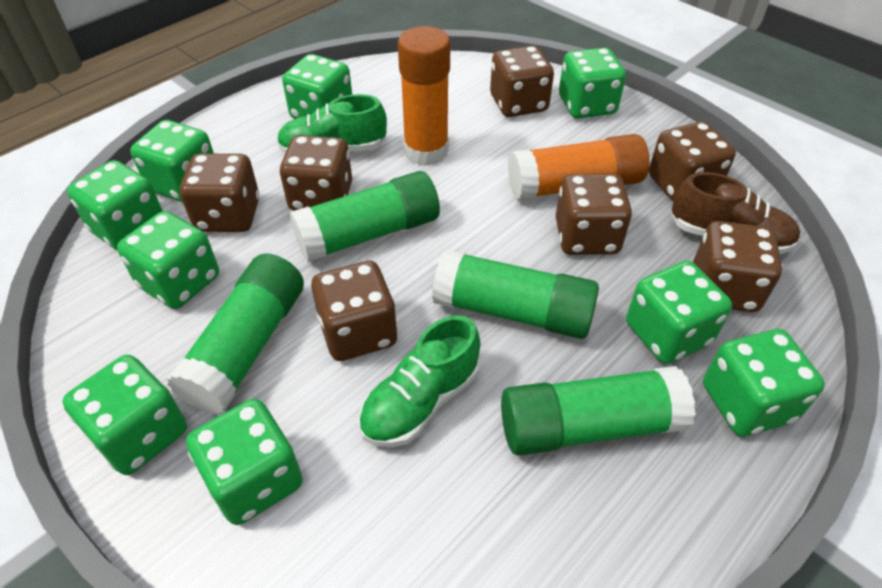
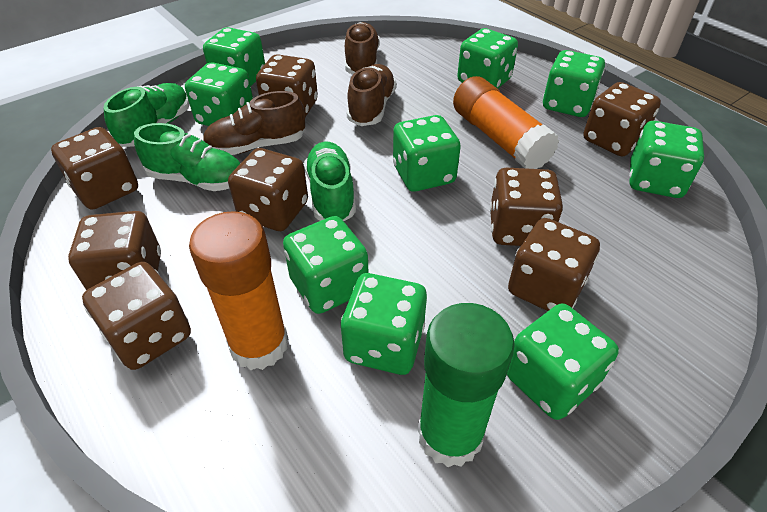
brown dice: 7 -> 8
brown shoe: 1 -> 3
green glue stick: 4 -> 1
green shoe: 2 -> 3

